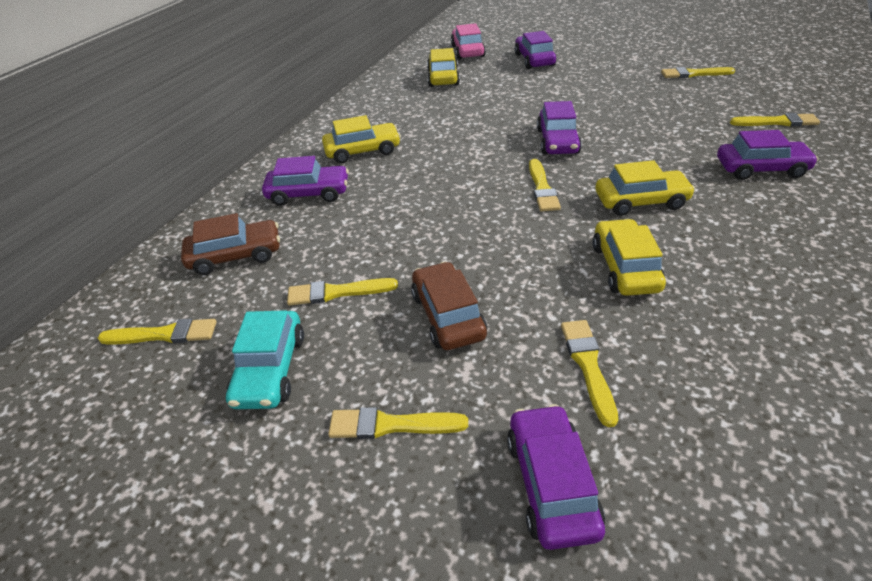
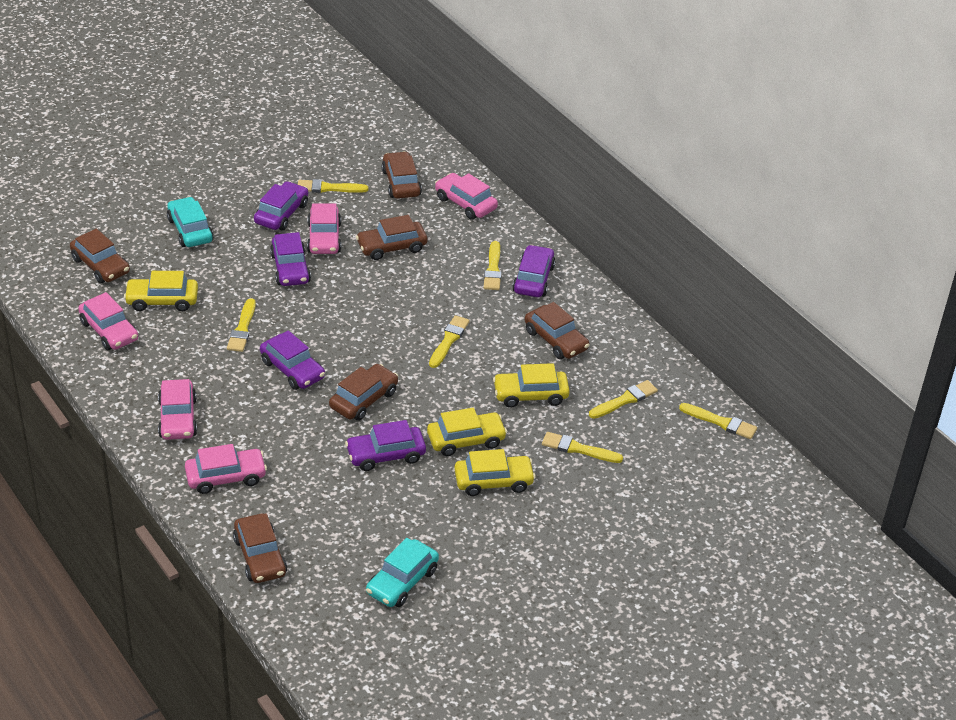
brown car: 2 -> 6
pink car: 1 -> 5
turquoise car: 1 -> 2

